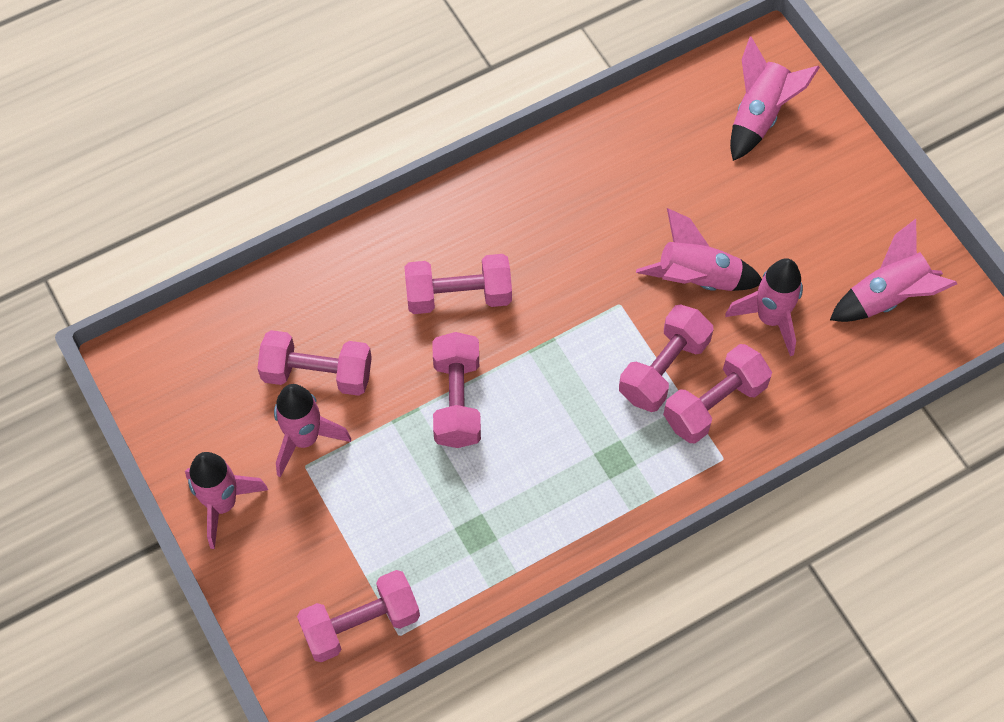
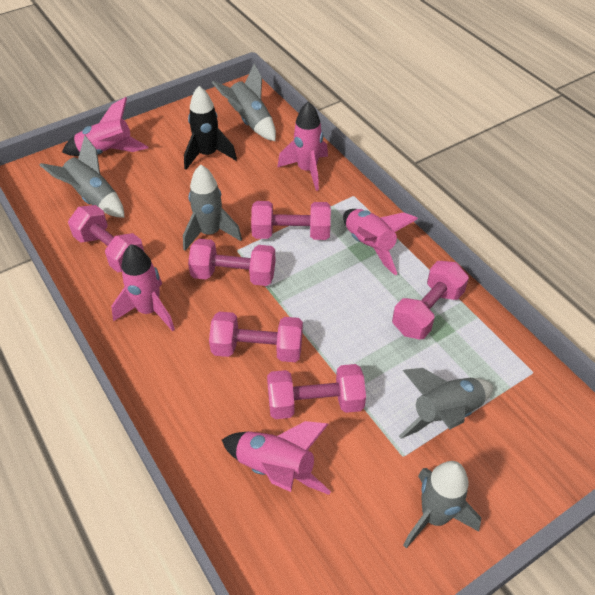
black rocket: 0 -> 1
grey rocket: 0 -> 5
pink rocket: 6 -> 5

